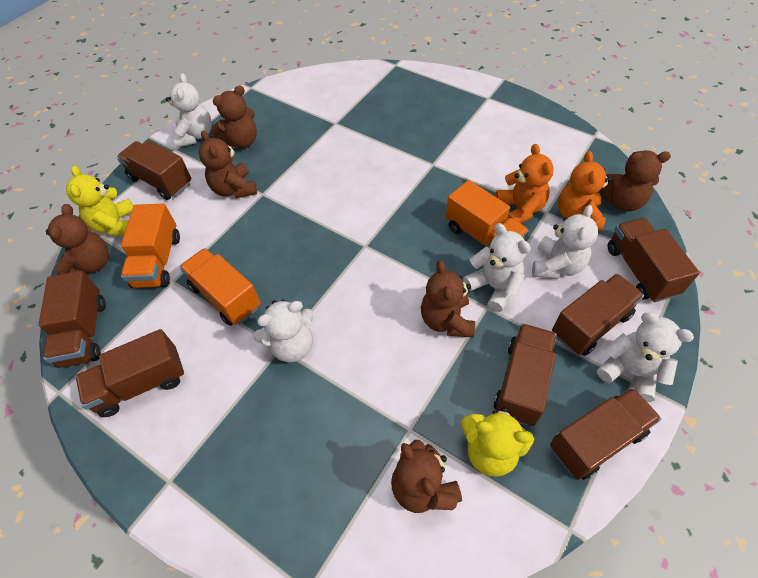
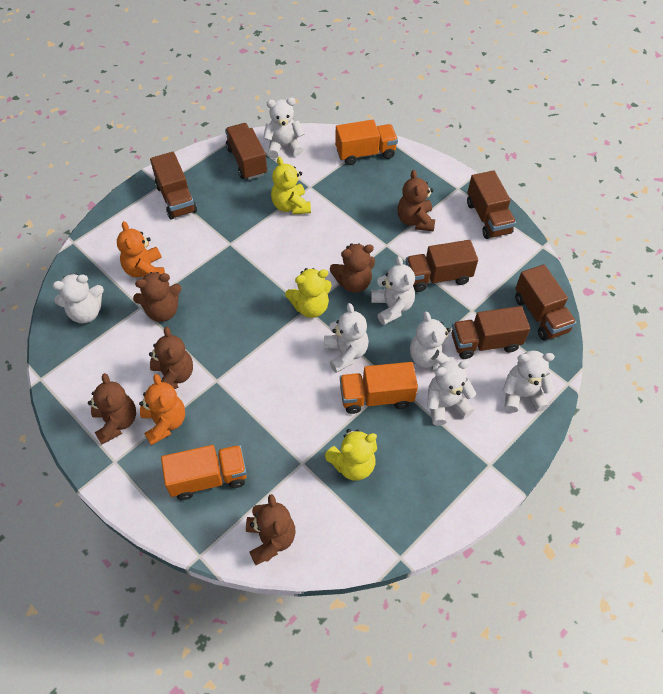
brown truck: 7 -> 6
white teddy bear: 5 -> 7
yellow teddy bear: 2 -> 3

